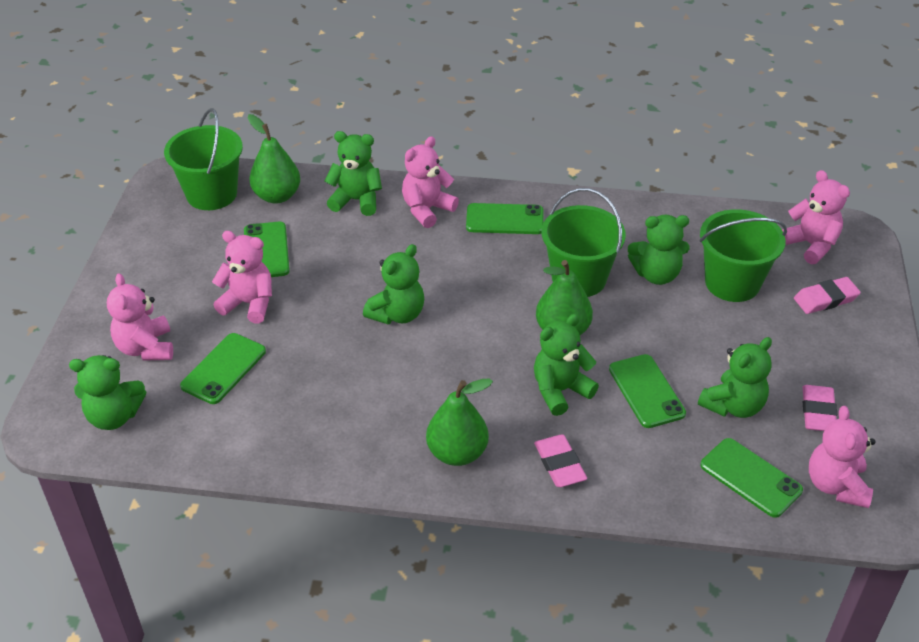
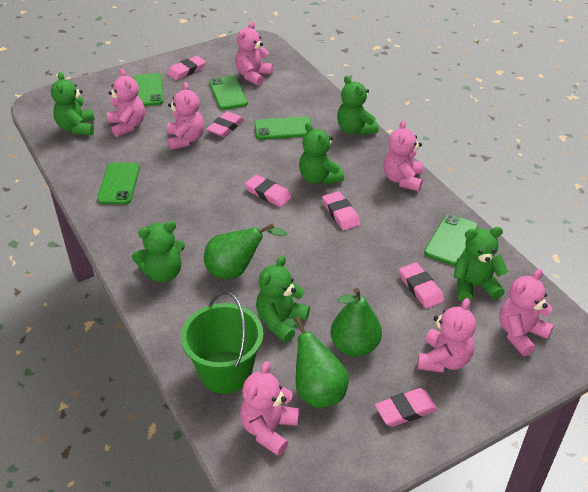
green bucket: 3 -> 1
pink eraser: 3 -> 6
pink teddy bear: 5 -> 7

